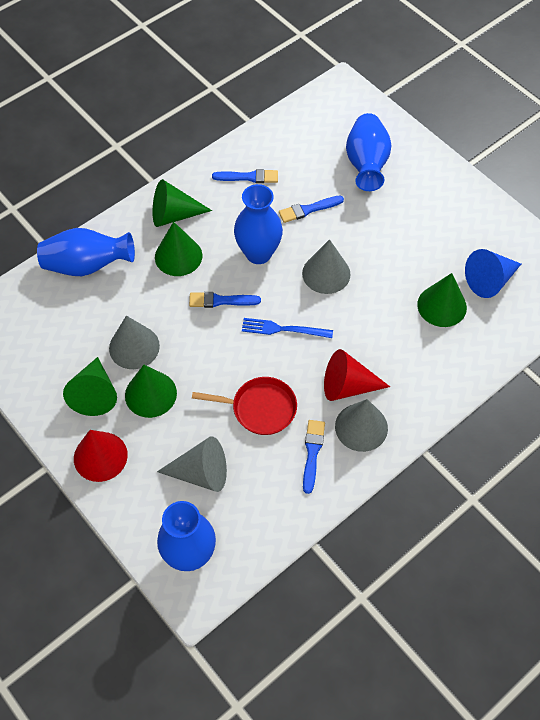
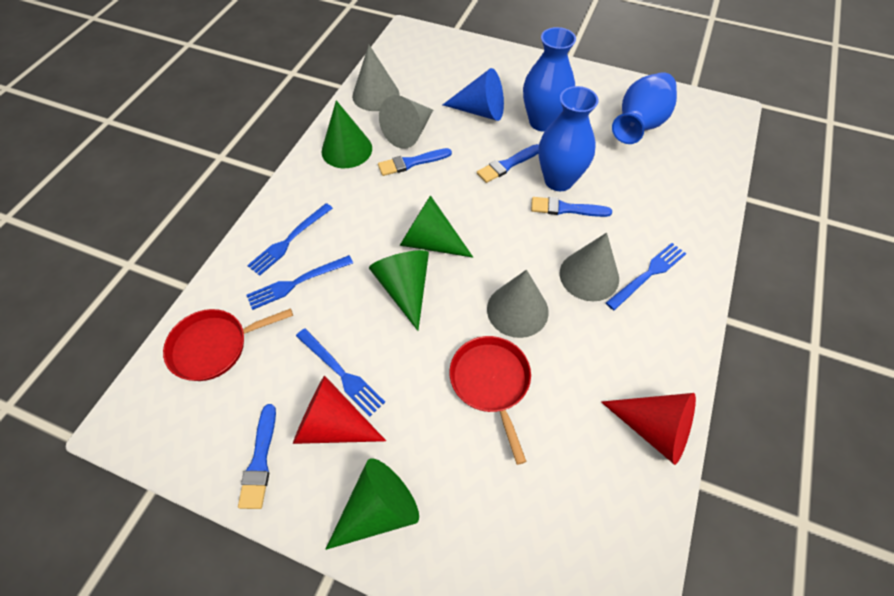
blue fork: 1 -> 4
blue vase: 4 -> 3
green cone: 5 -> 4
red pan: 1 -> 2

